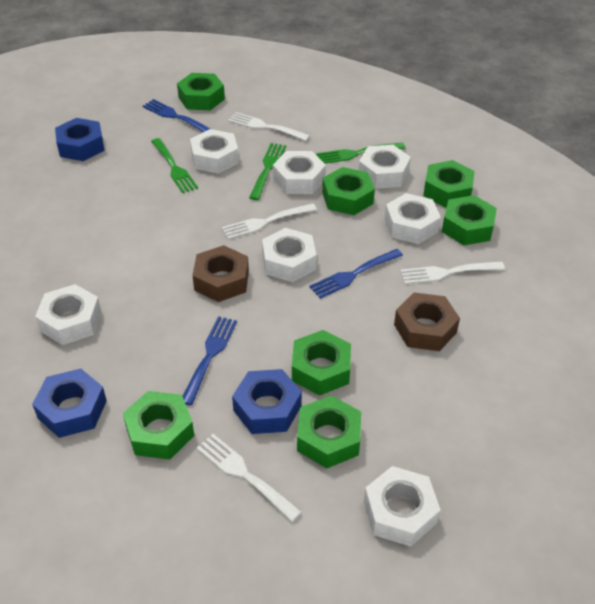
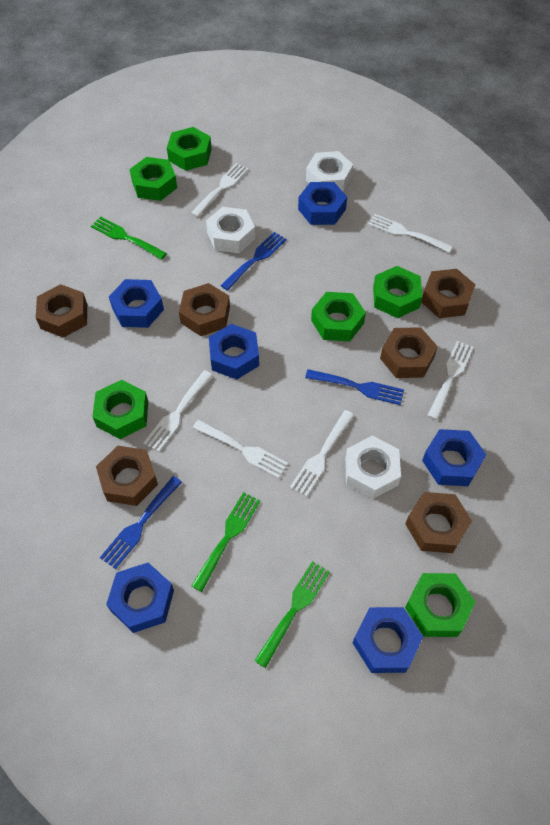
blue nut: 3 -> 6
brown nut: 2 -> 6
green nut: 7 -> 6
white fork: 4 -> 6
white nut: 7 -> 3

